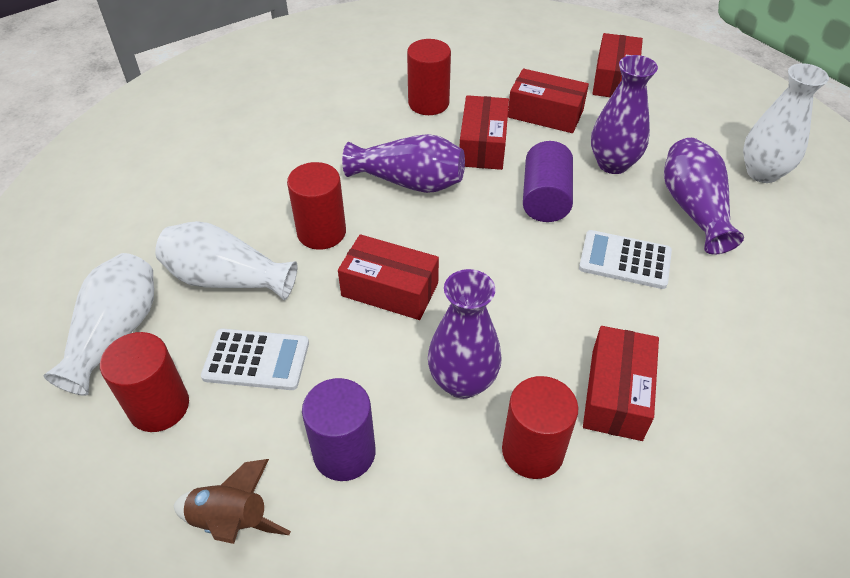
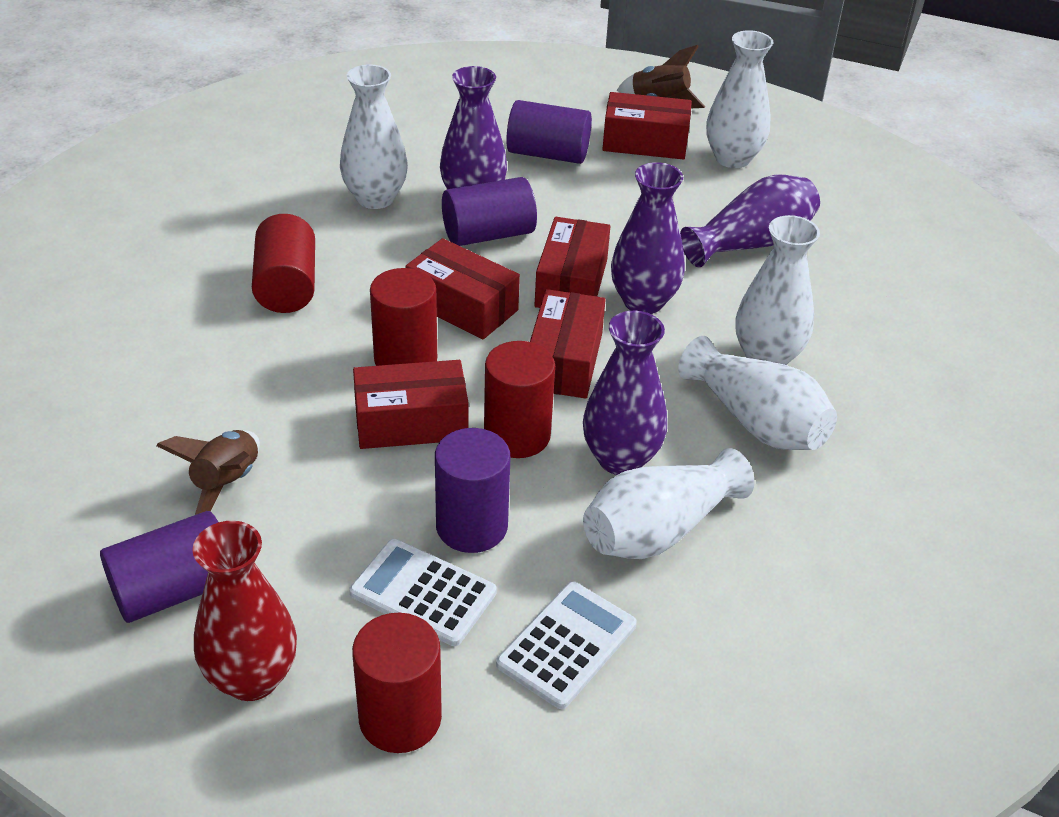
brown rocket: 1 -> 2
purple cylinder: 2 -> 4
red vase: 0 -> 1
white vase: 3 -> 5

